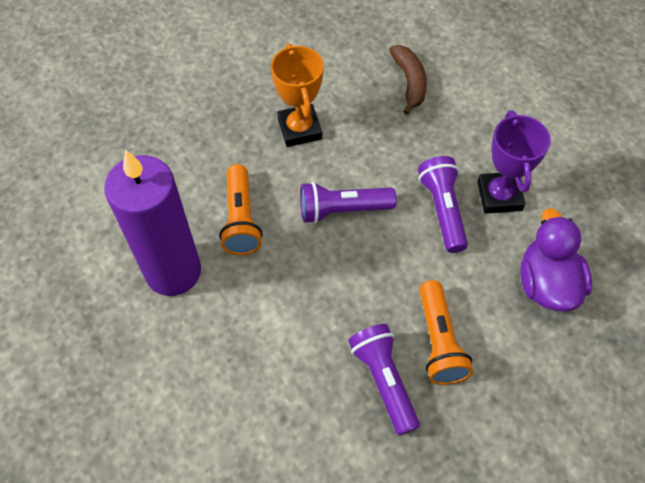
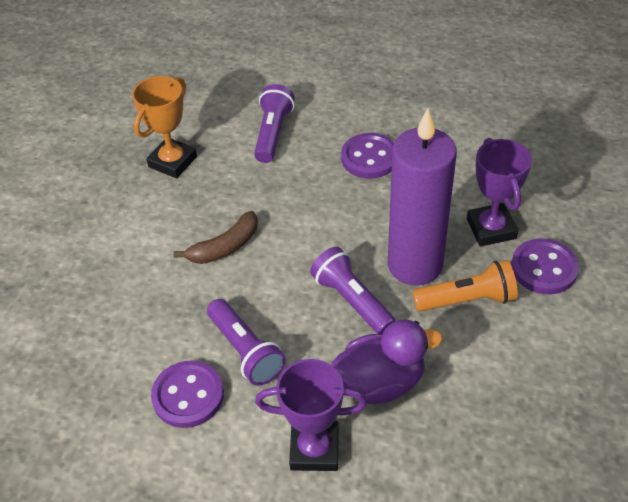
orange flashlight: 2 -> 1
purple button: 0 -> 3
purple trophy: 1 -> 2

